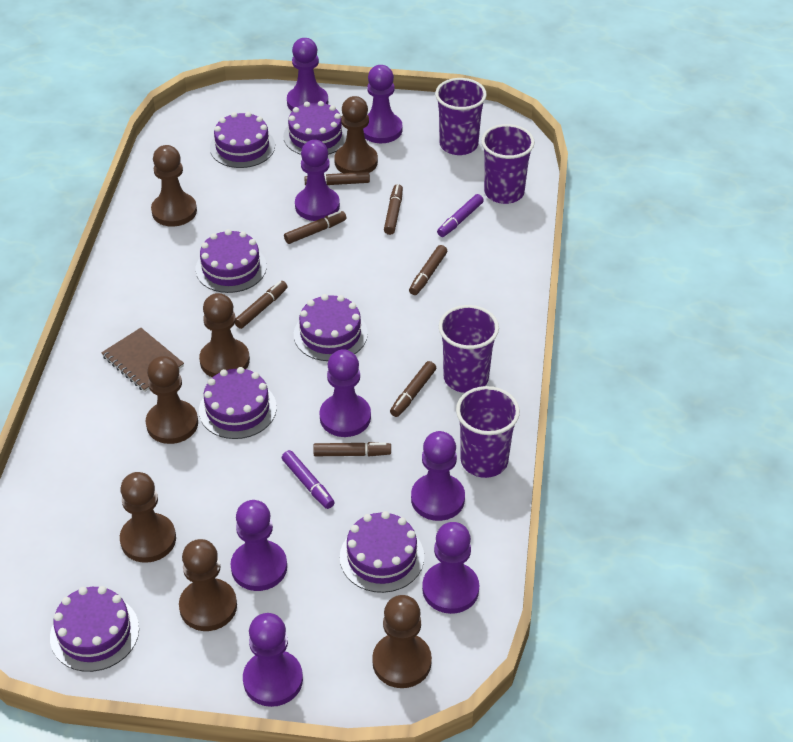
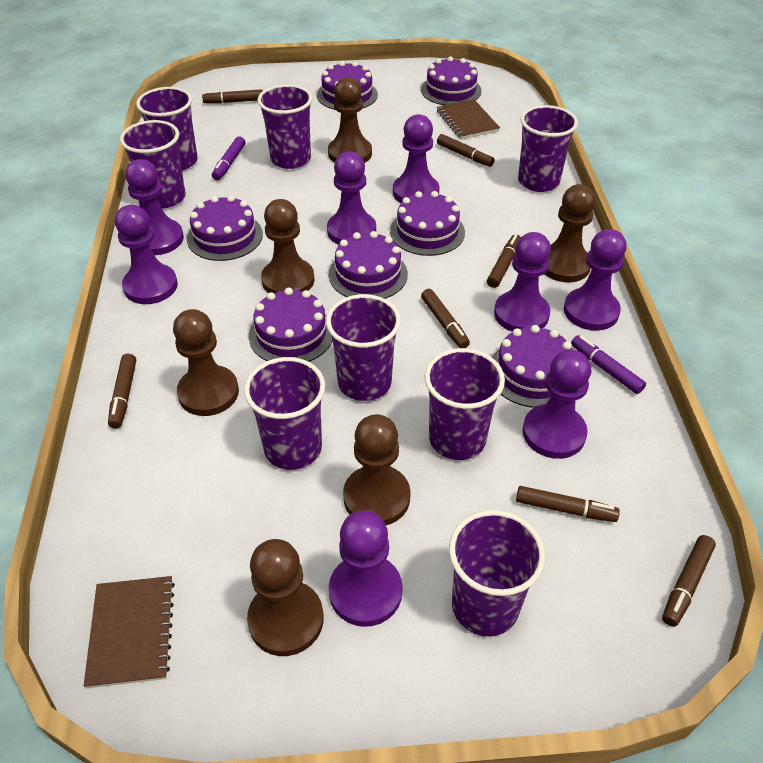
brown notebook: 1 -> 2
brown pawn: 7 -> 6
purple cup: 4 -> 8

